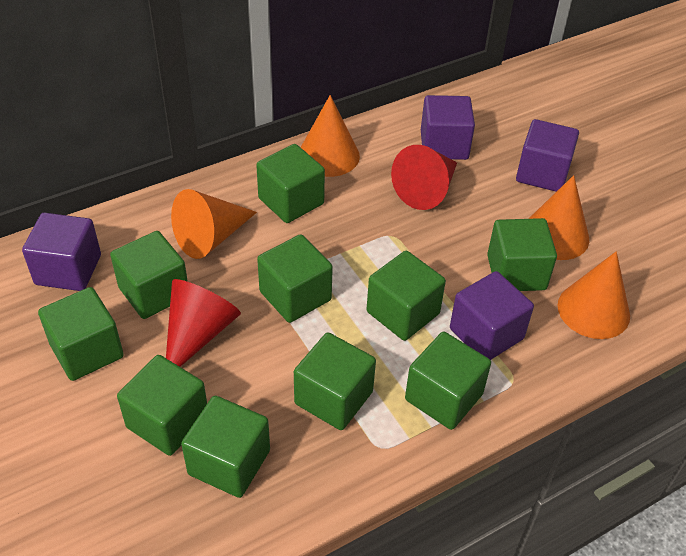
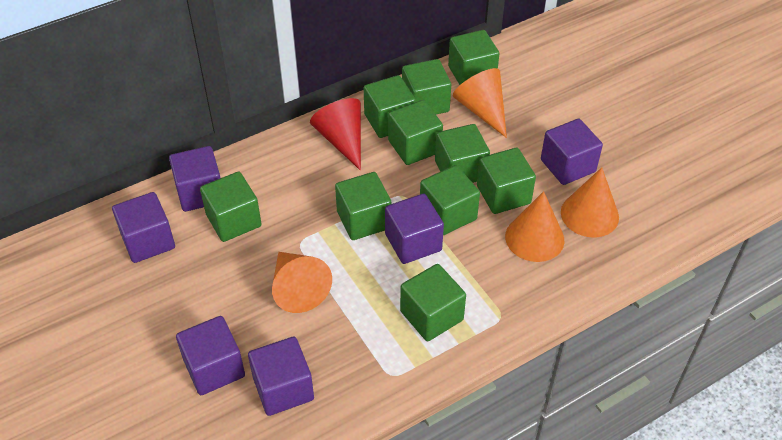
purple cube: 4 -> 6
red cone: 2 -> 1

